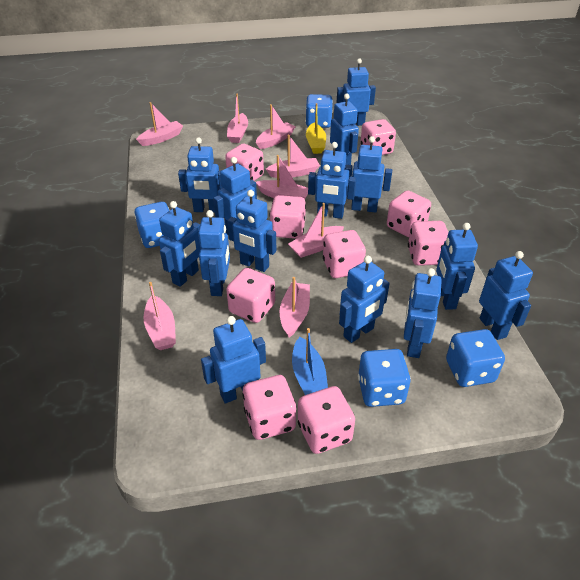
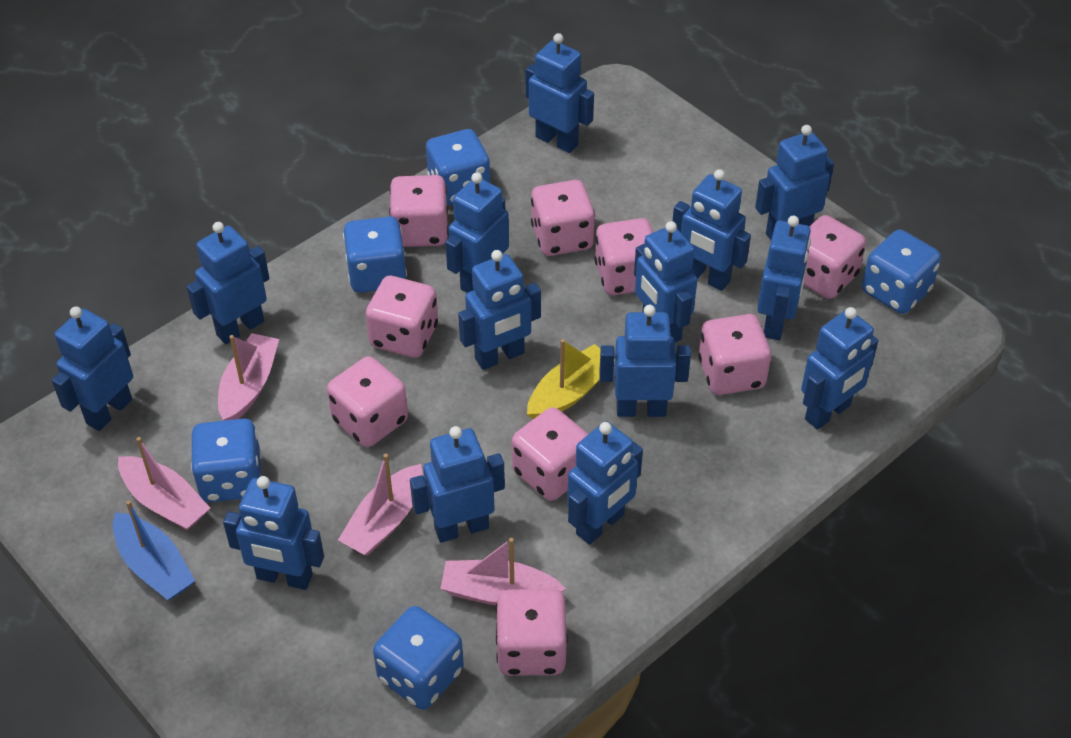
blue dice: 4 -> 5
pink boat: 8 -> 4

